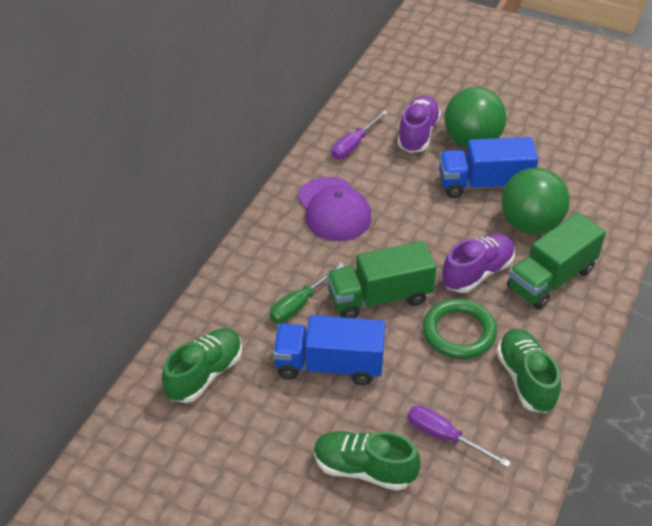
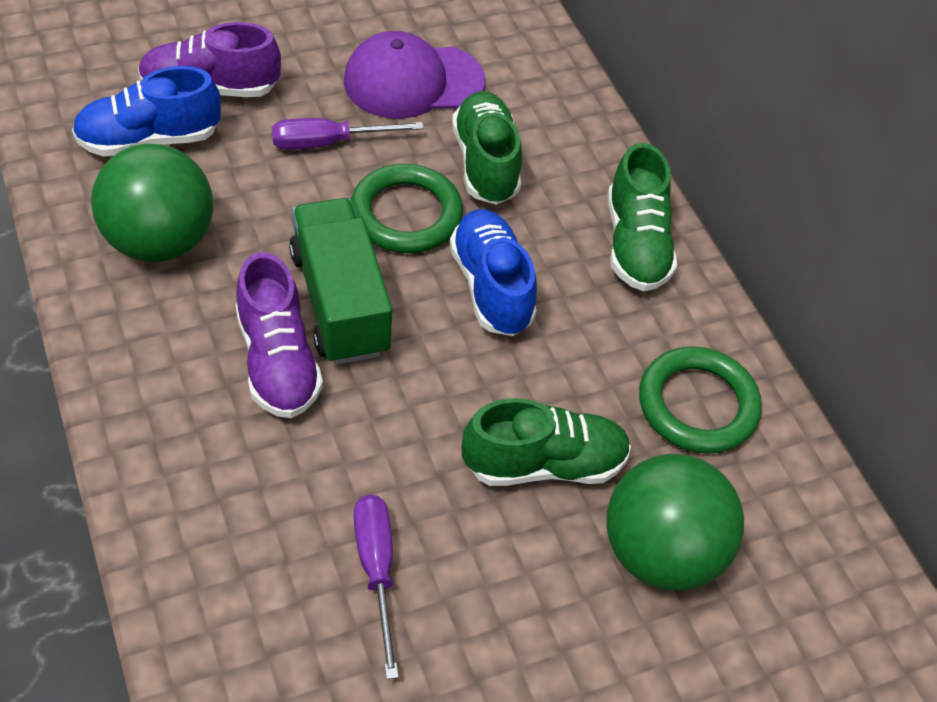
blue shoe: 0 -> 2
blue truck: 2 -> 0
green ring: 1 -> 2
green screwdriver: 1 -> 0
green truck: 2 -> 1

